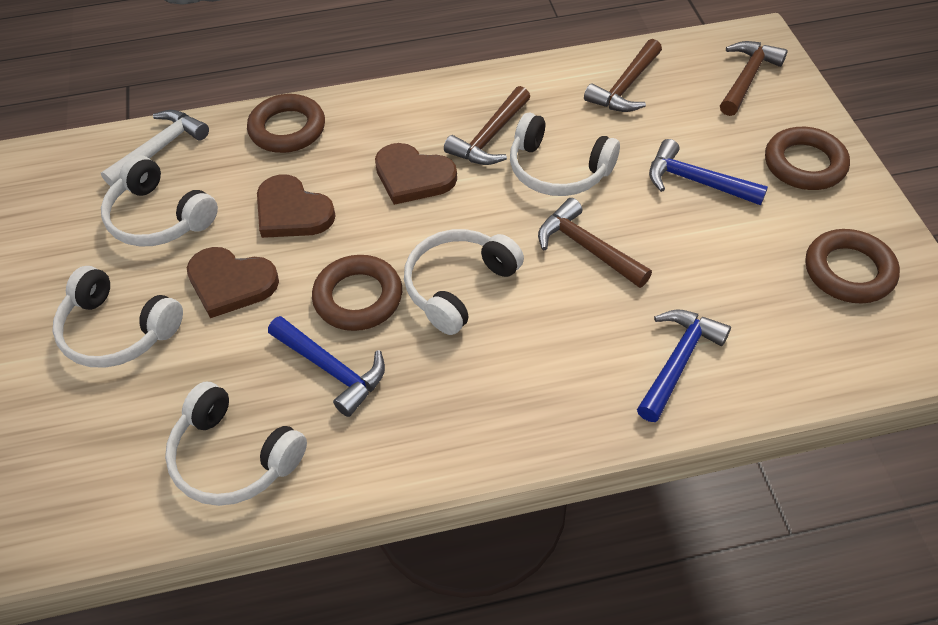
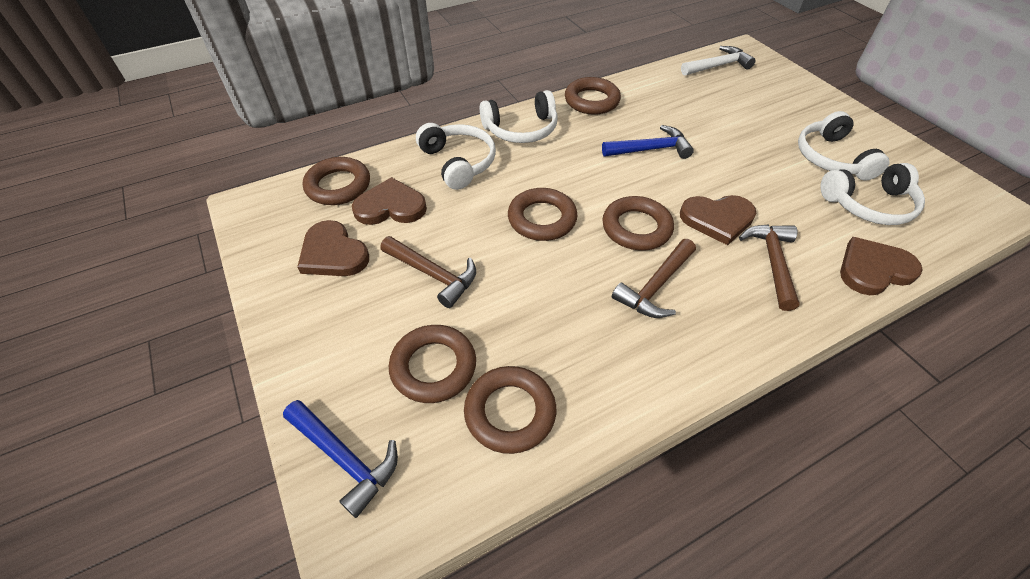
blue hammer: 3 -> 2
brown hammer: 4 -> 3
brown heart: 3 -> 4
brown ring: 4 -> 6
white headphones: 5 -> 4

